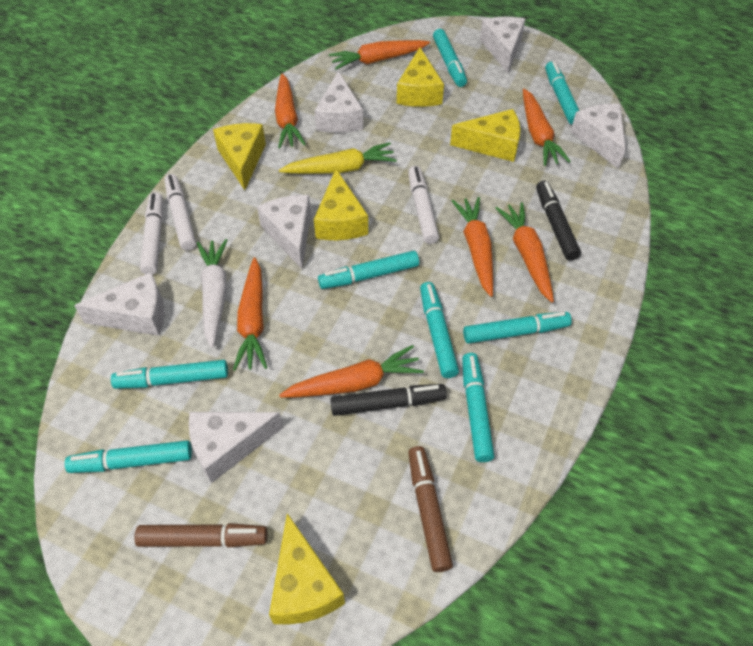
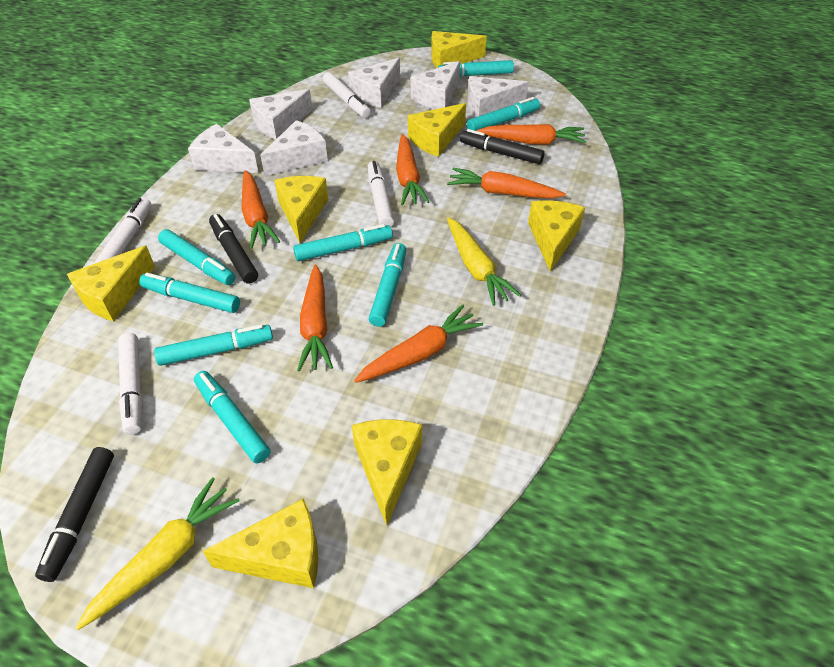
black marker: 2 -> 3
brown marker: 2 -> 0
orange carrot: 7 -> 6
white carrot: 1 -> 0
white marker: 3 -> 4
yellow carrot: 1 -> 2
yellow cheese: 5 -> 7

